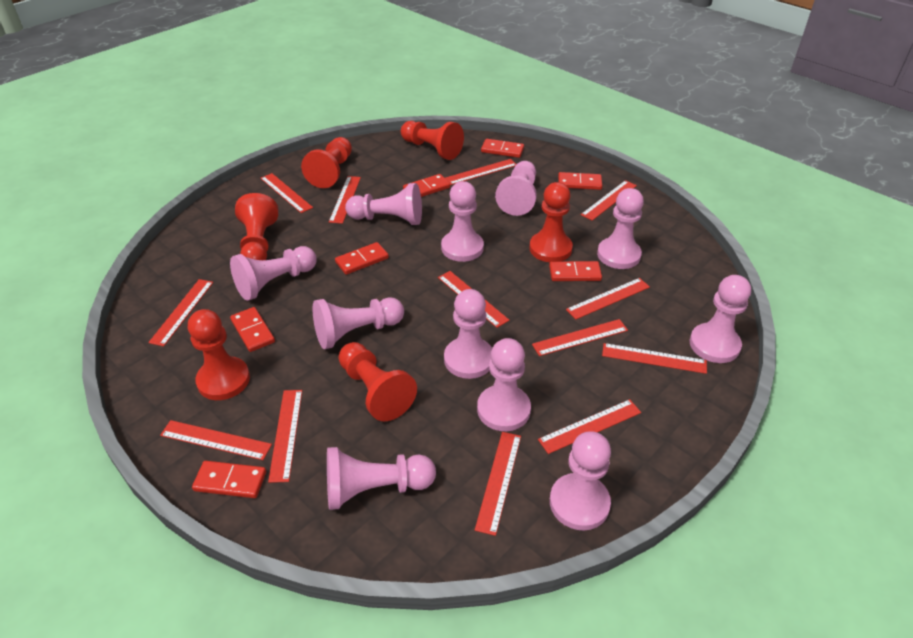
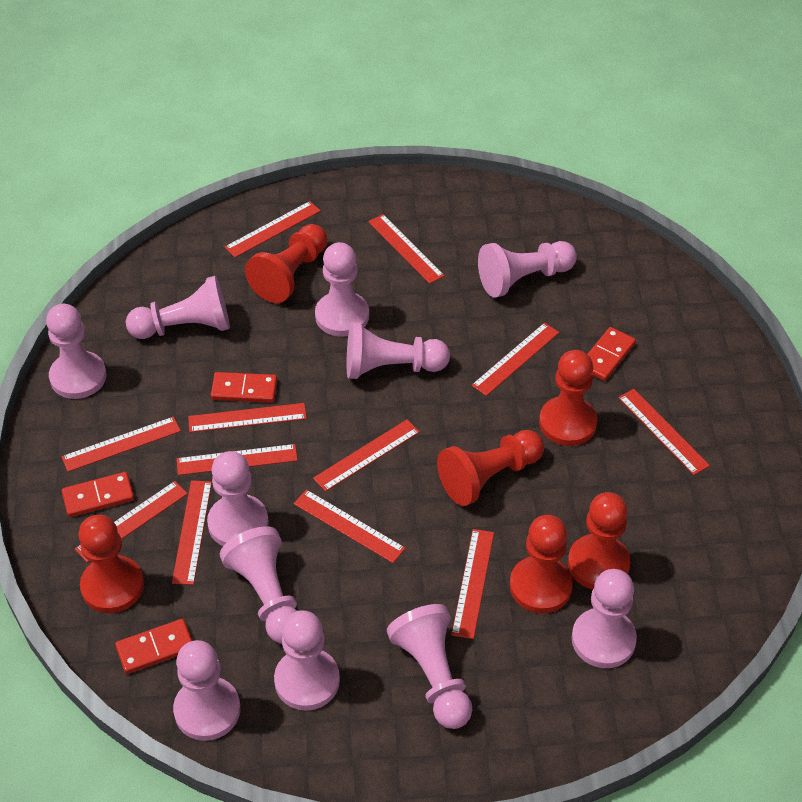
red domino: 7 -> 4
red ruler: 13 -> 12

